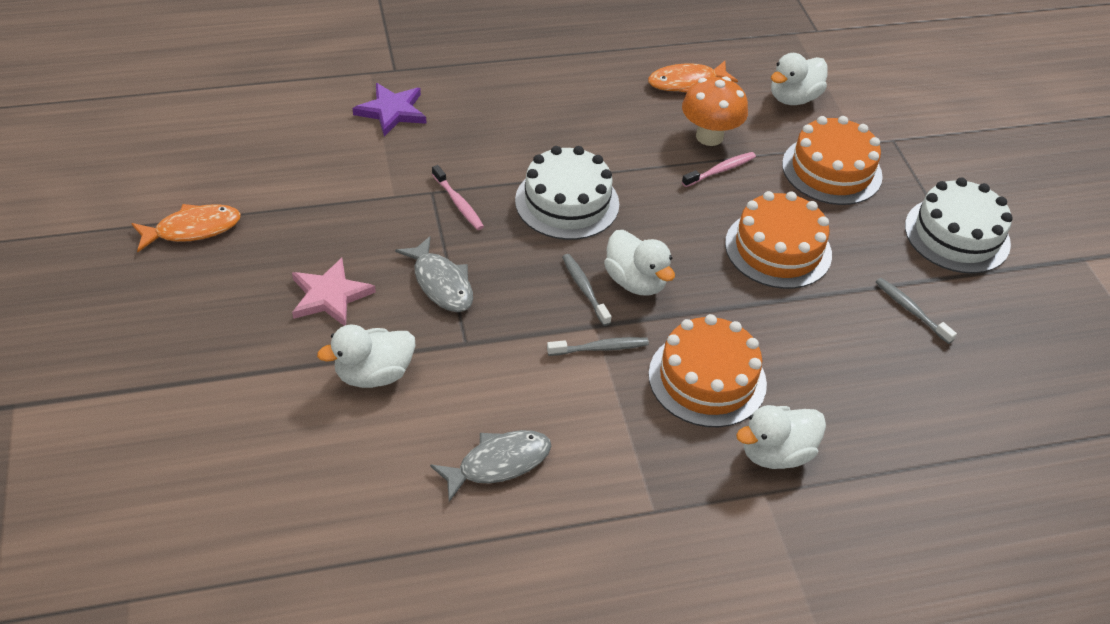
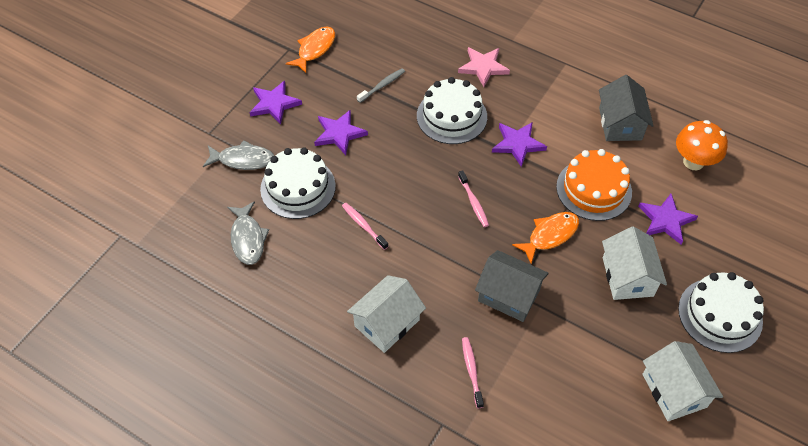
grey house: 0 -> 2
grey toothbrush: 3 -> 1
orange cake: 3 -> 1
pink toothbrush: 2 -> 3
purple star: 1 -> 4
white cake: 2 -> 3
white duck: 4 -> 0
white house: 0 -> 3

